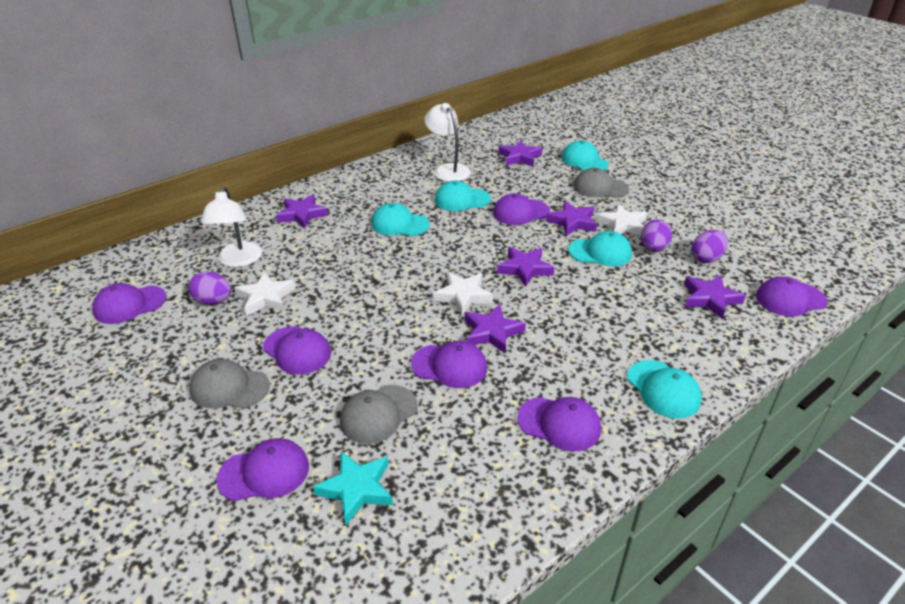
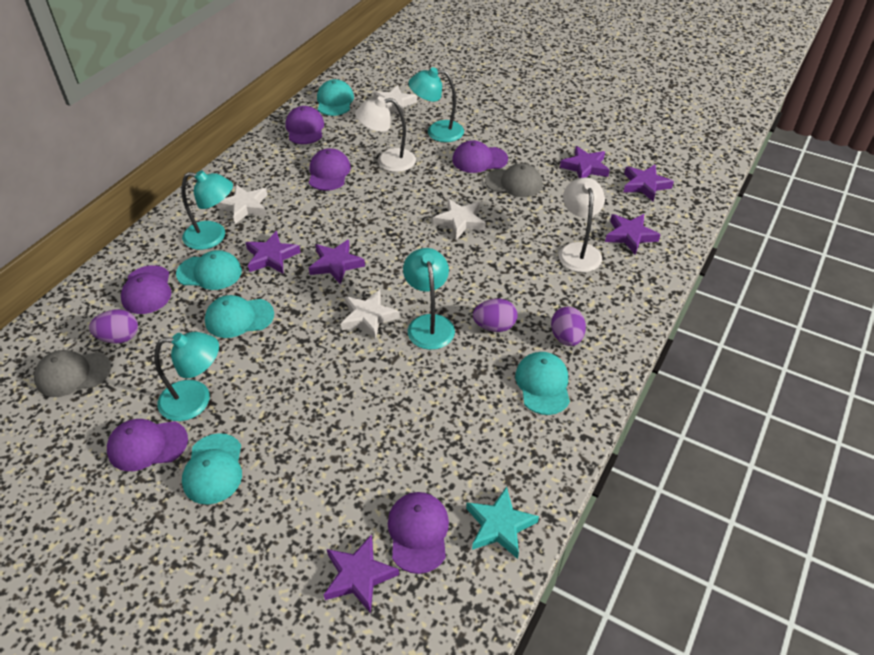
grey cap: 3 -> 2
purple cap: 7 -> 6
turquoise lamp: 0 -> 4
white star: 3 -> 4

